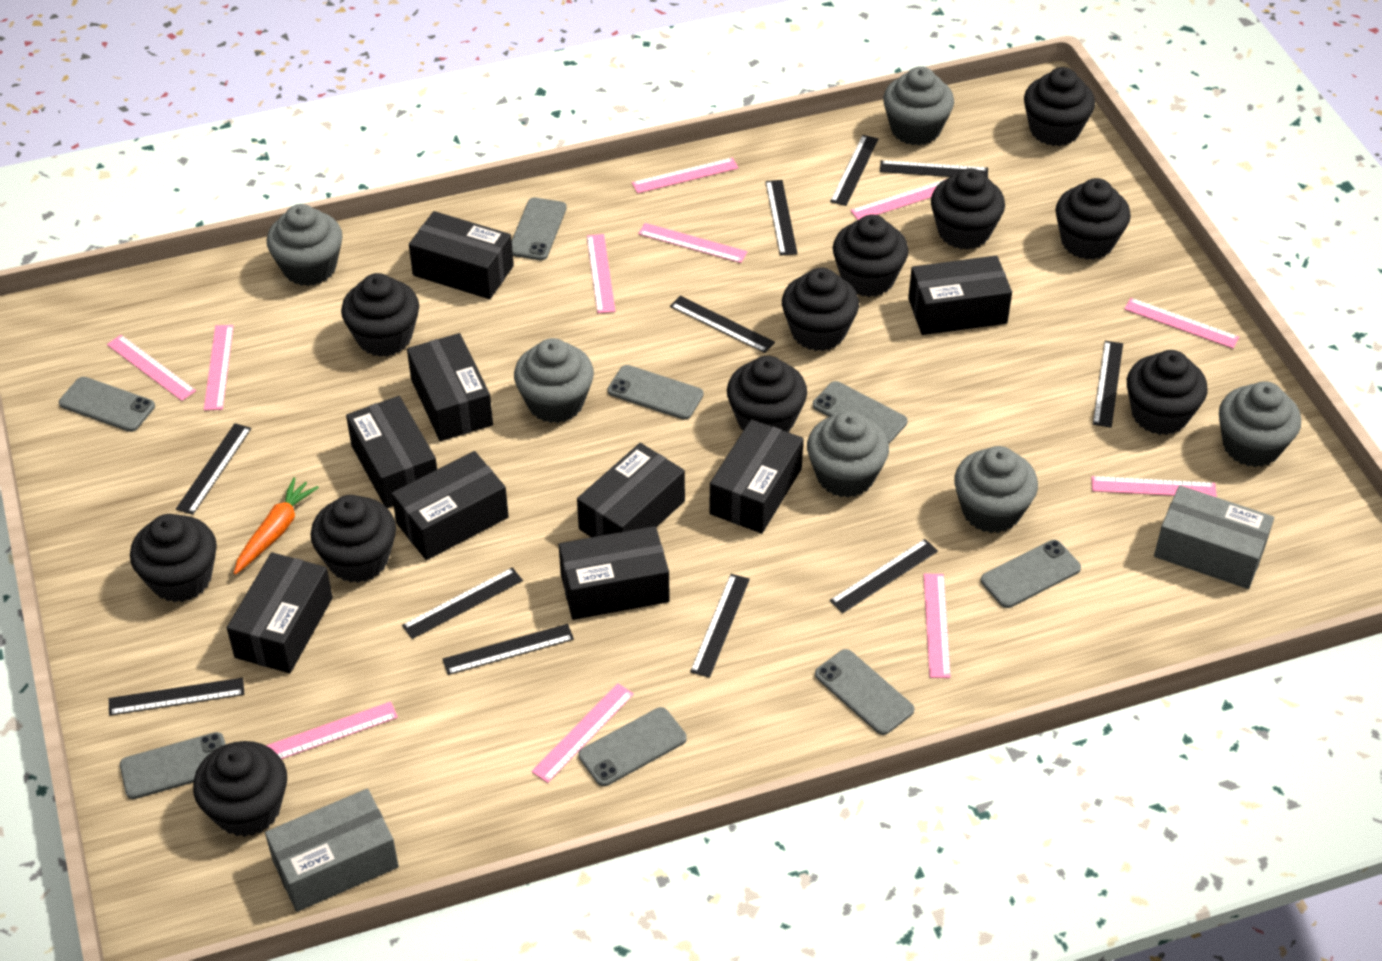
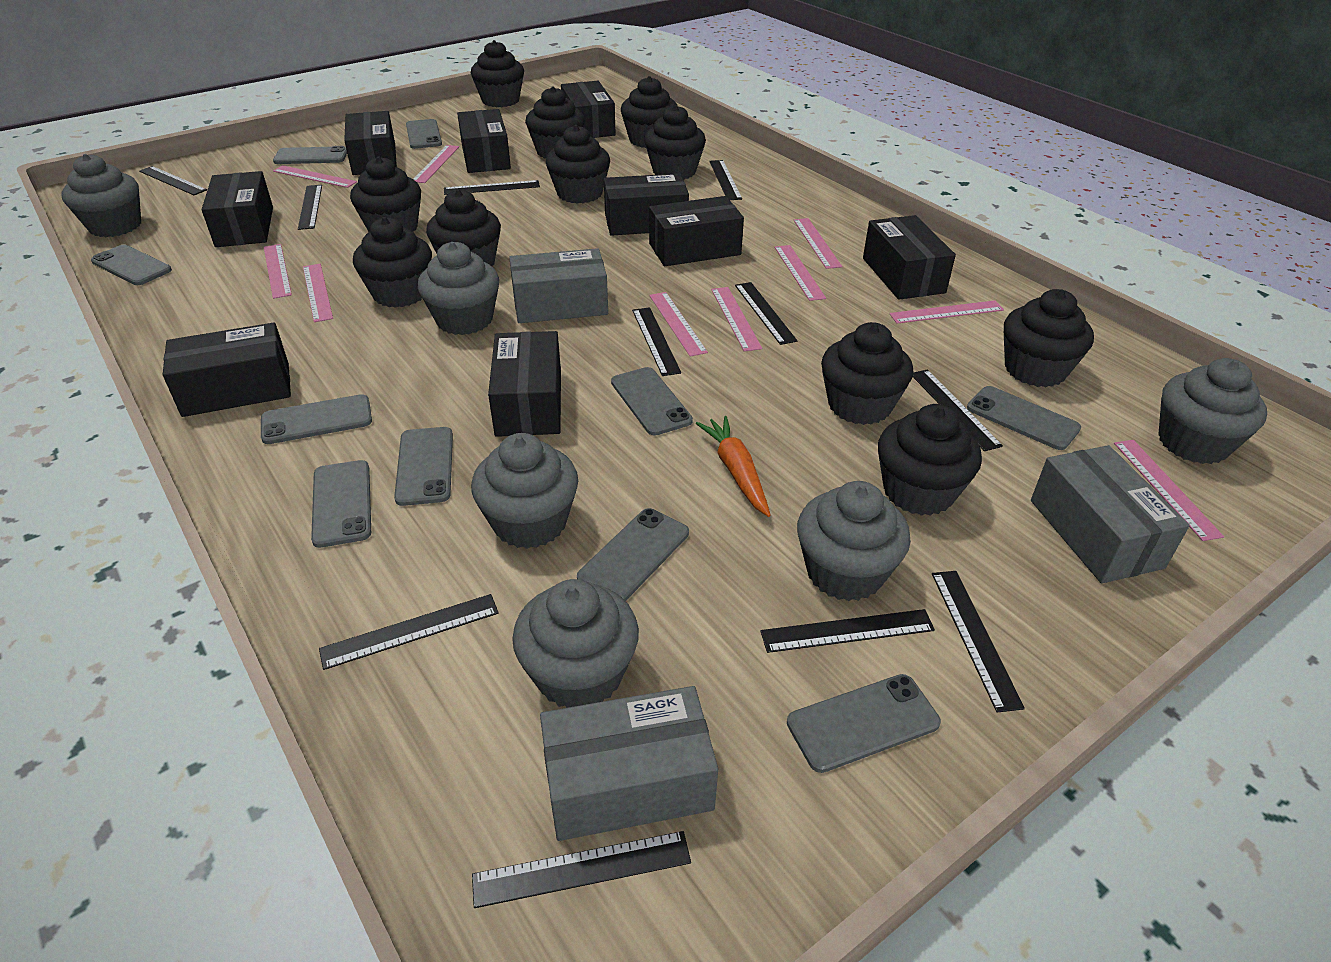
grey box: 2 -> 3
grey phone: 8 -> 10
pink ruler: 11 -> 10

